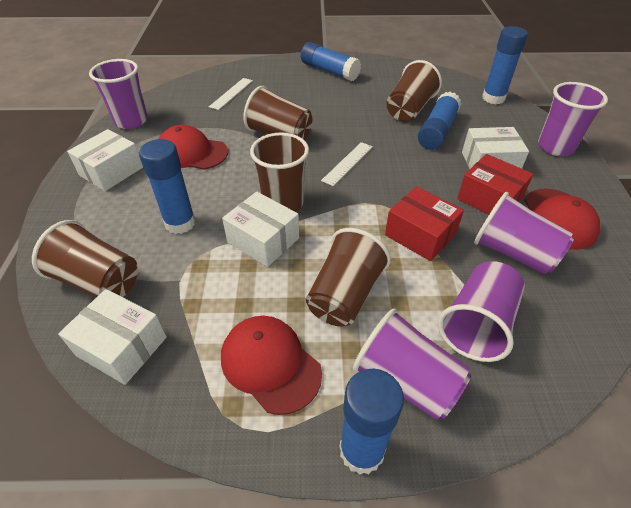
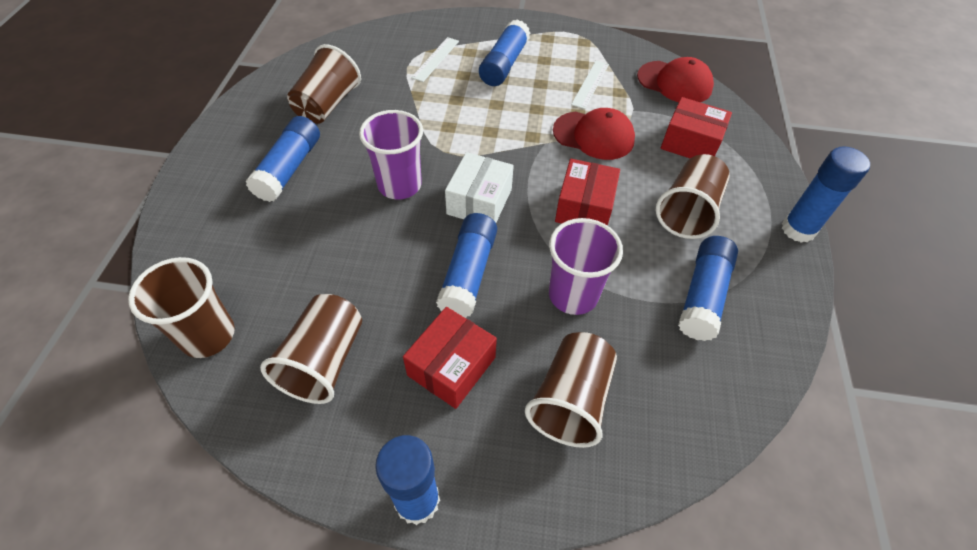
blue glue stick: 5 -> 6
purple cup: 5 -> 2
red box: 2 -> 3
red cap: 3 -> 2
white box: 4 -> 1

